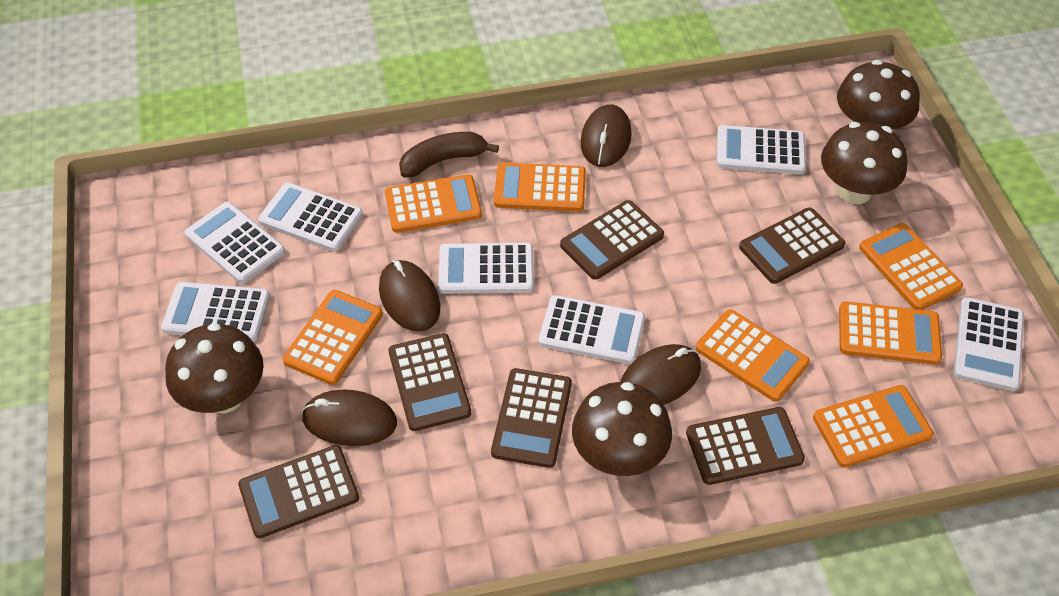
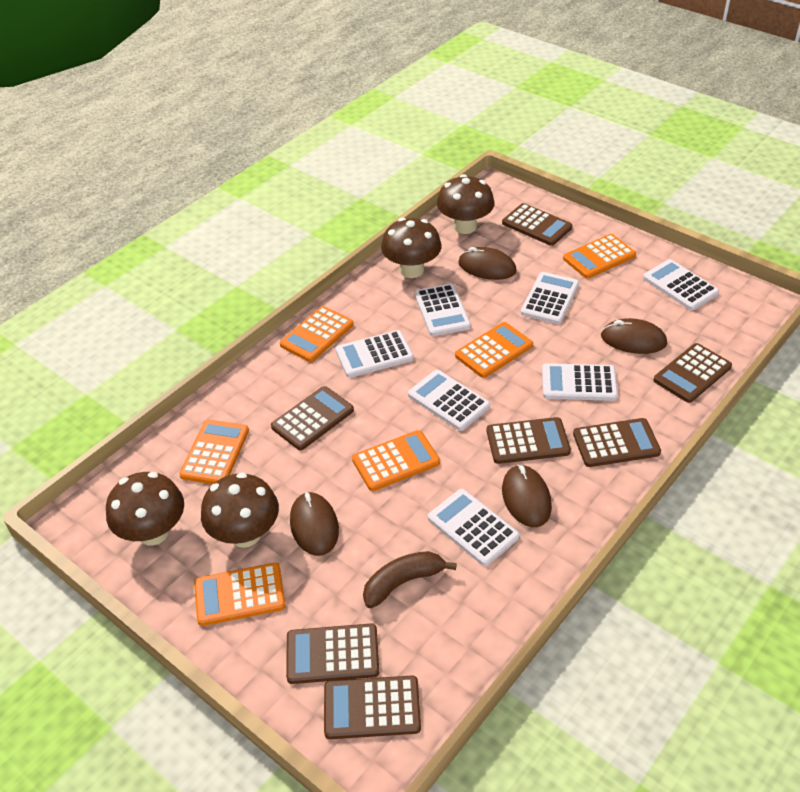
brown calculator: 6 -> 7
orange calculator: 7 -> 6

